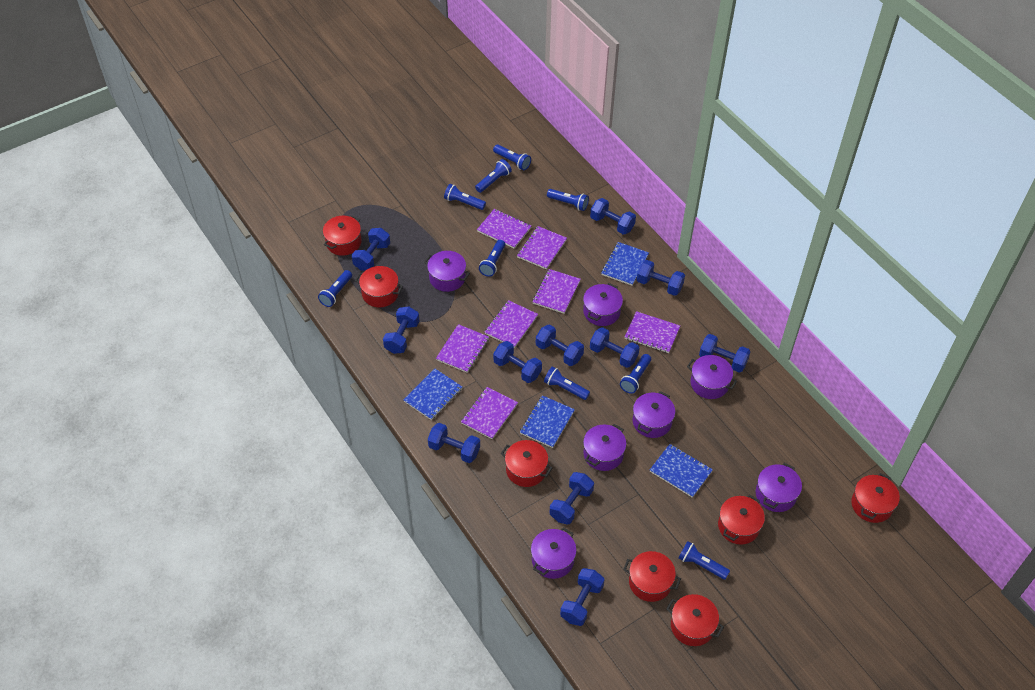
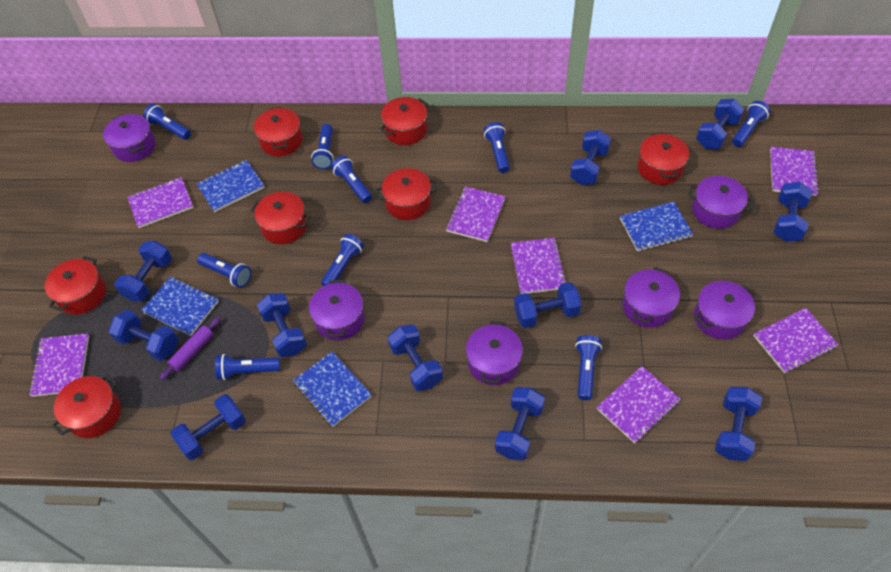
purple pot: 7 -> 6
purple rolling pin: 0 -> 1

